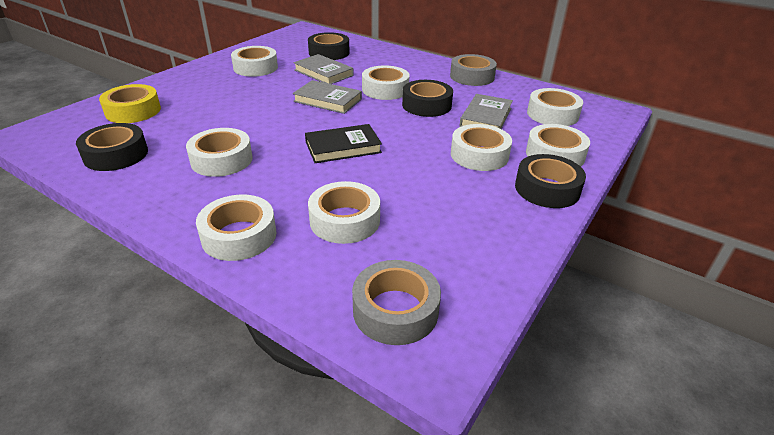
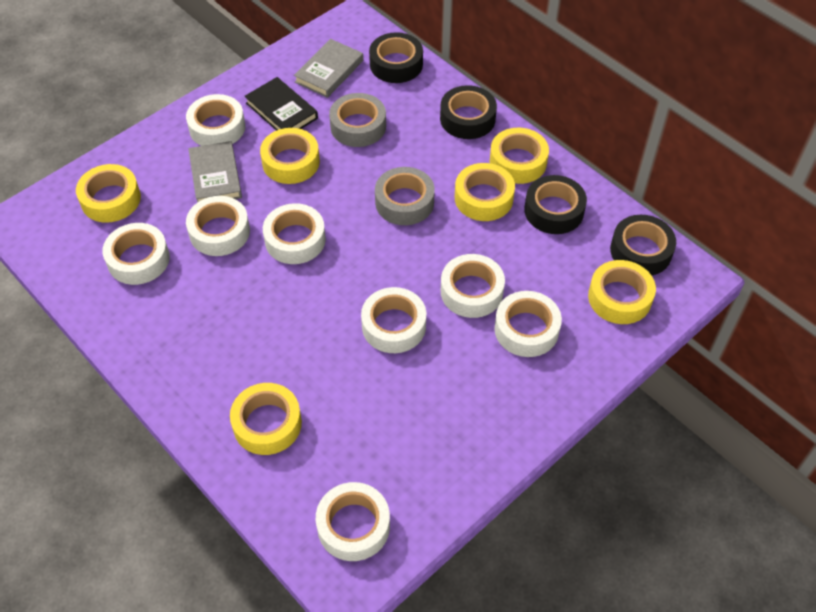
grey book: 3 -> 2
yellow tape: 1 -> 6

